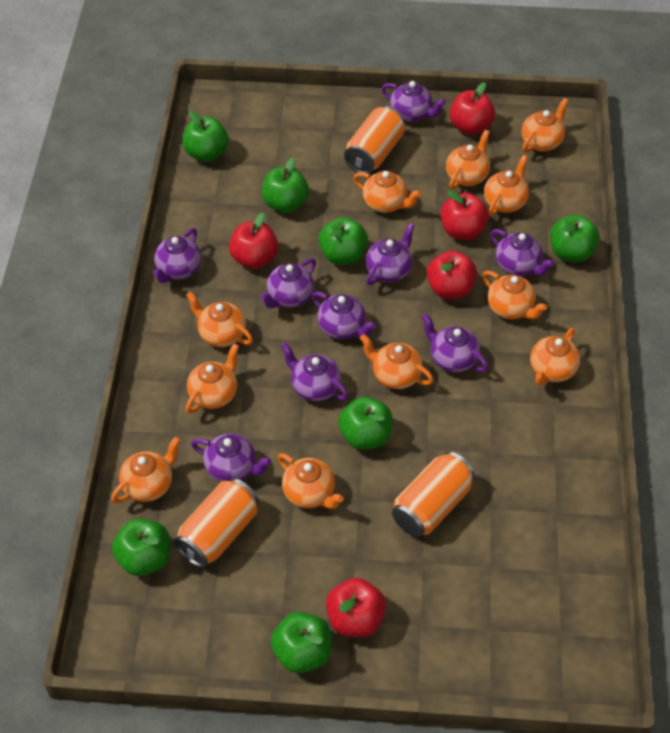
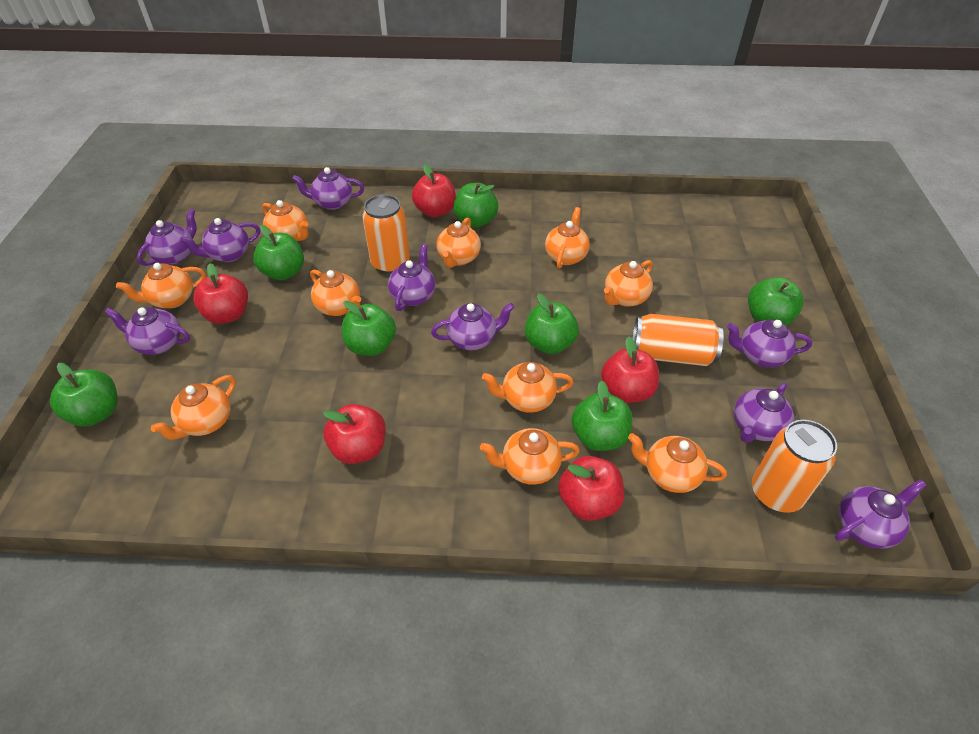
orange teapot: 11 -> 10

